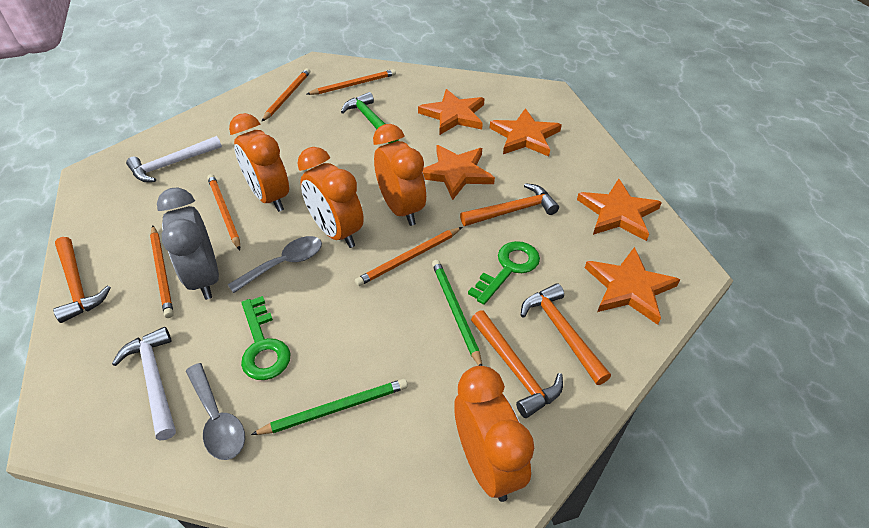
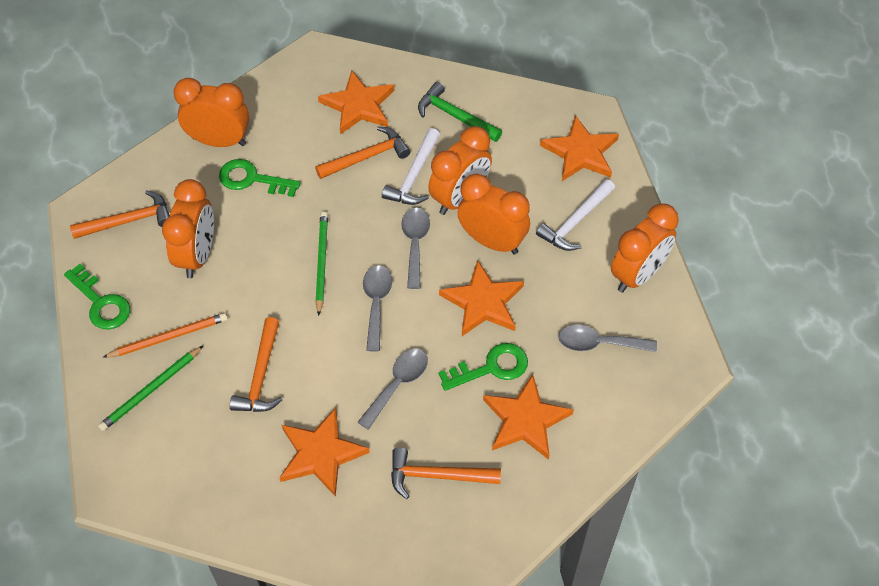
green key: 2 -> 3
grey clock: 1 -> 0
grey spoon: 2 -> 4
orange clock: 4 -> 5
orange pencil: 5 -> 1

